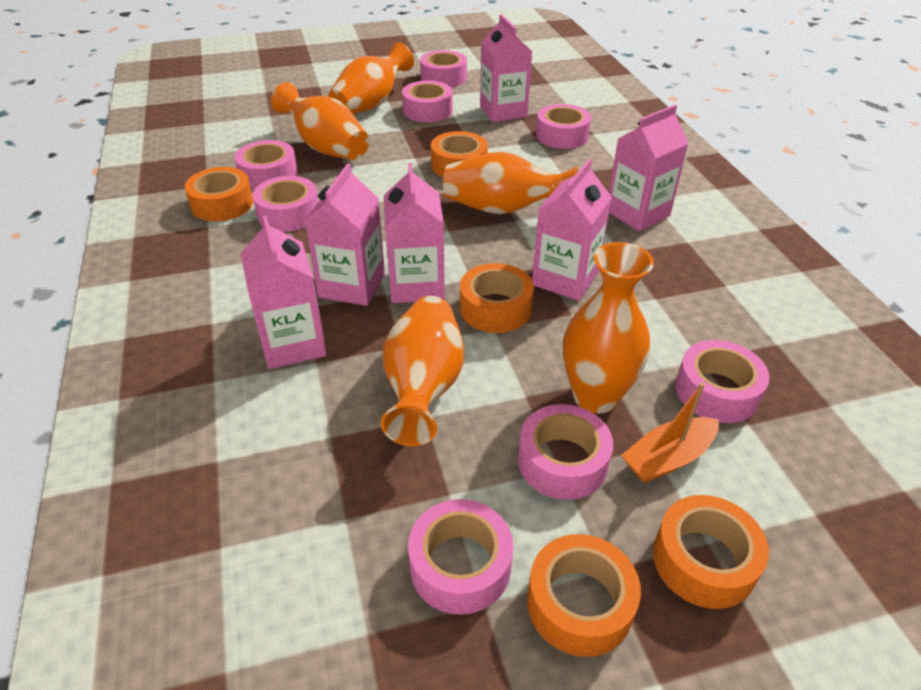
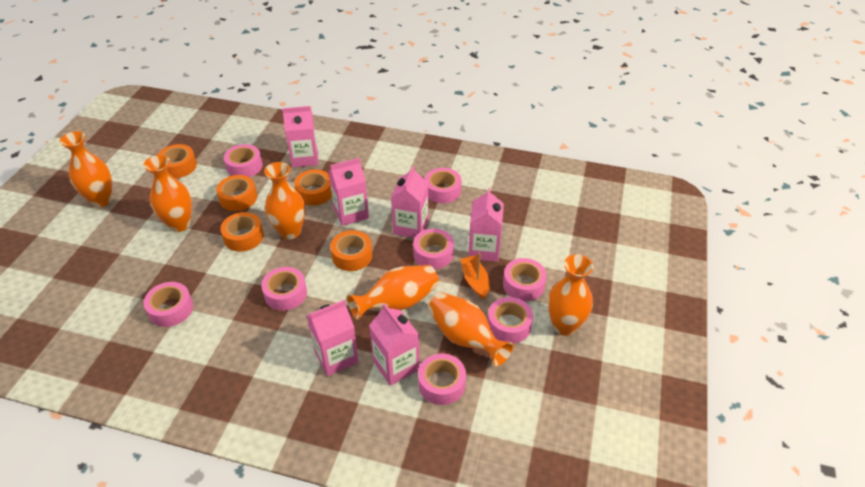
orange vase: 5 -> 6

